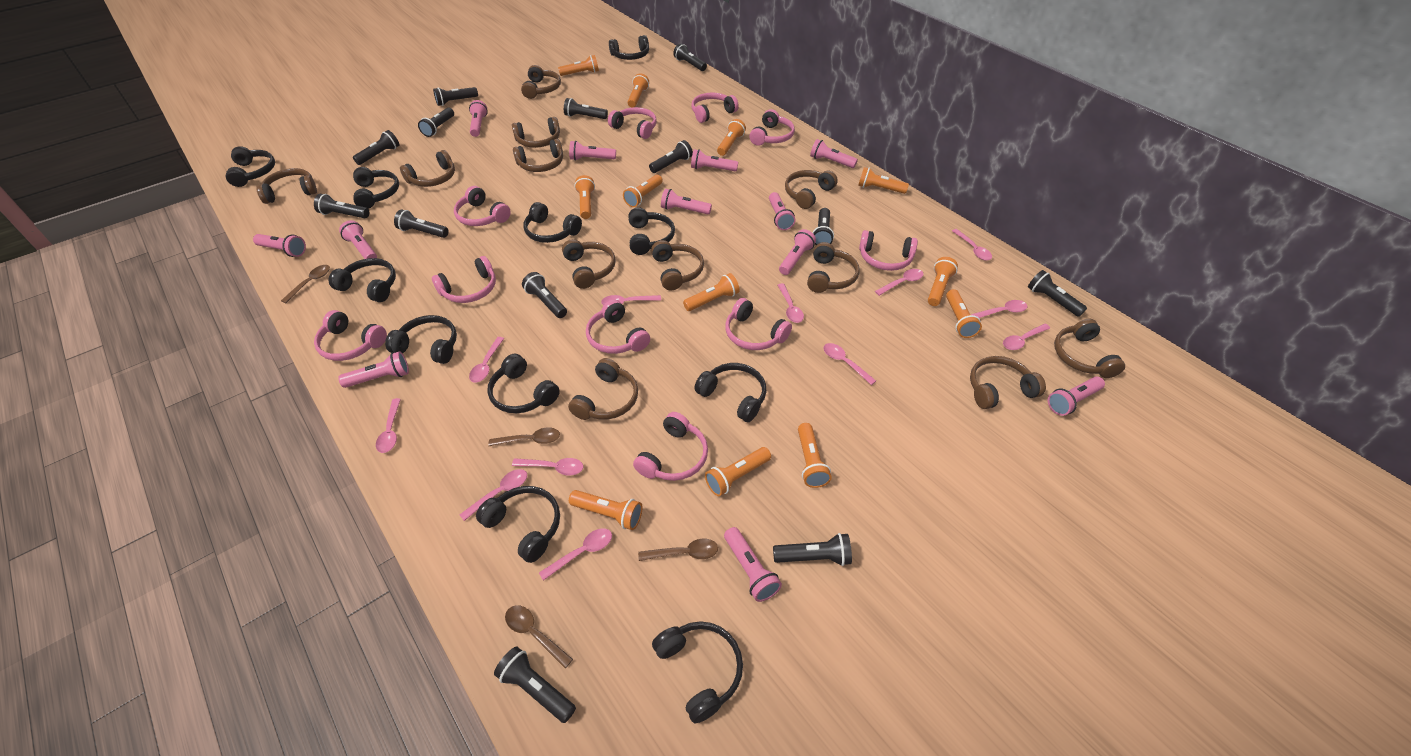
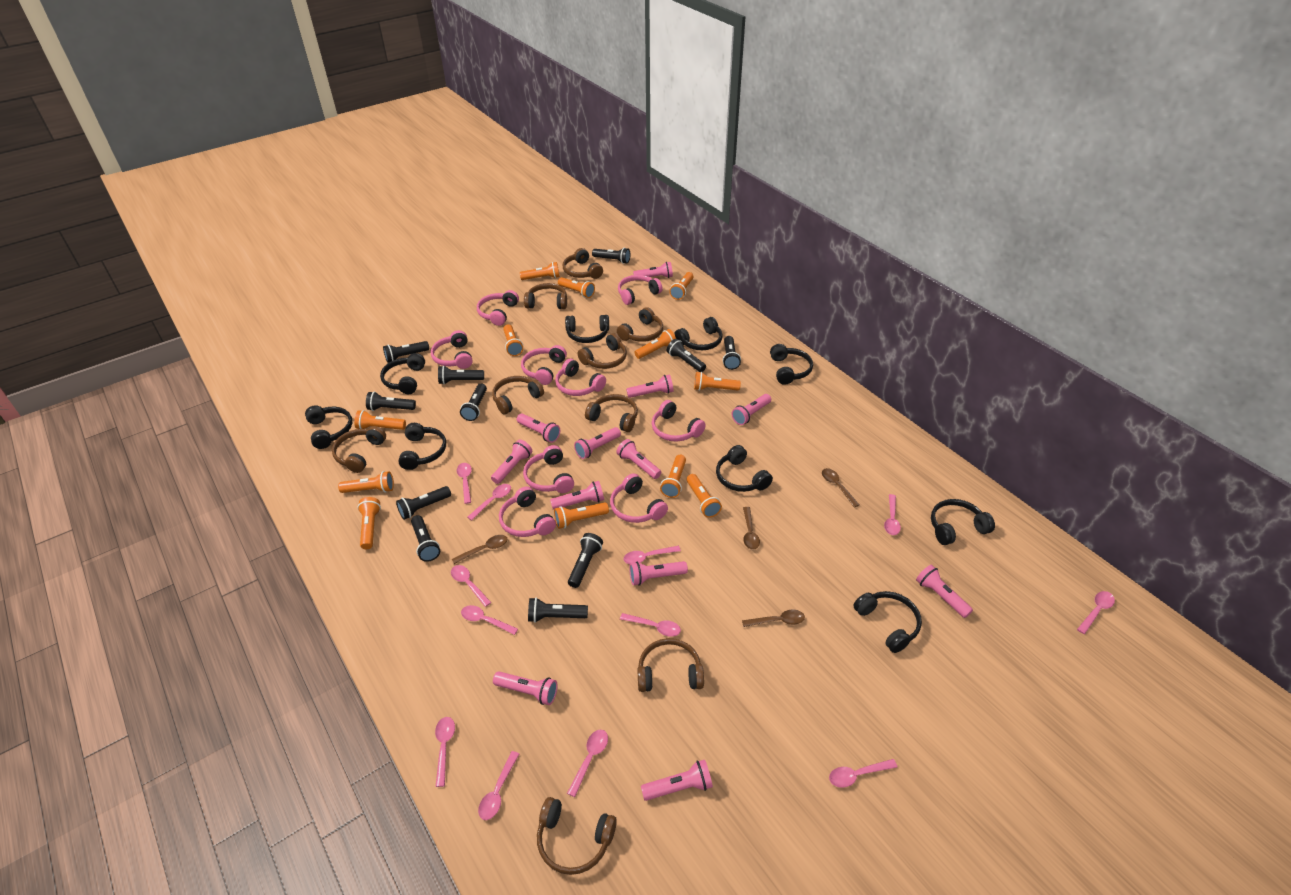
black flashlight: 13 -> 11
black headphones: 11 -> 9
brown headphones: 12 -> 9
pink headphones: 10 -> 9

